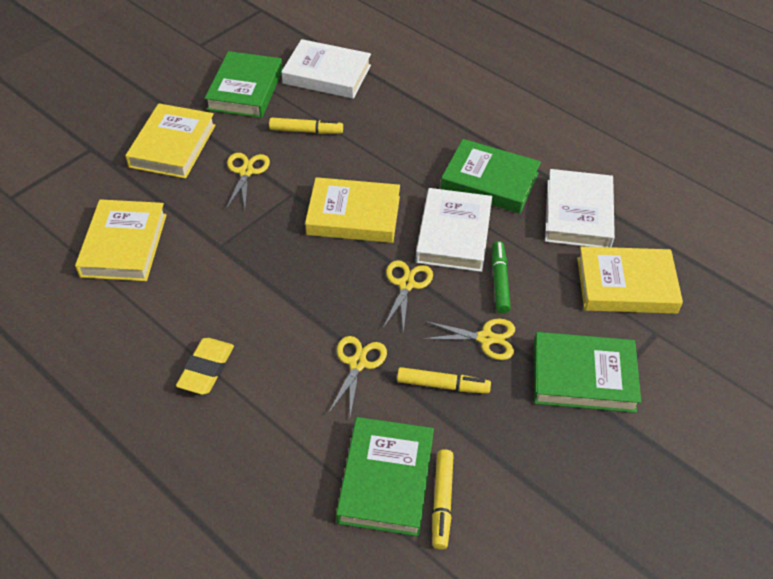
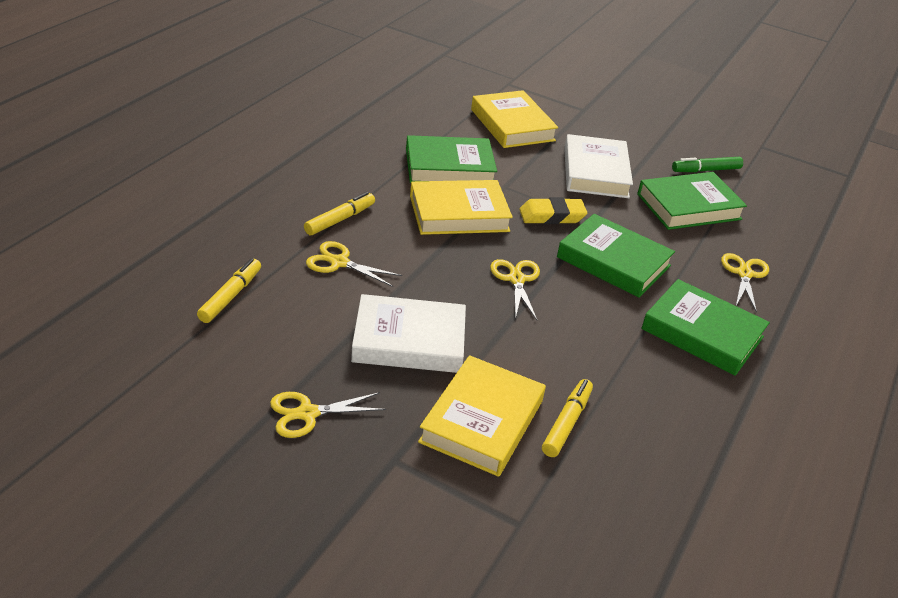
white book: 3 -> 2
yellow book: 4 -> 3

